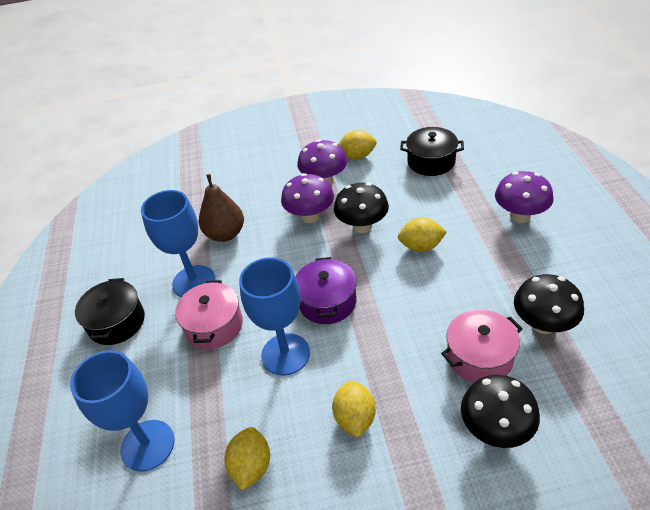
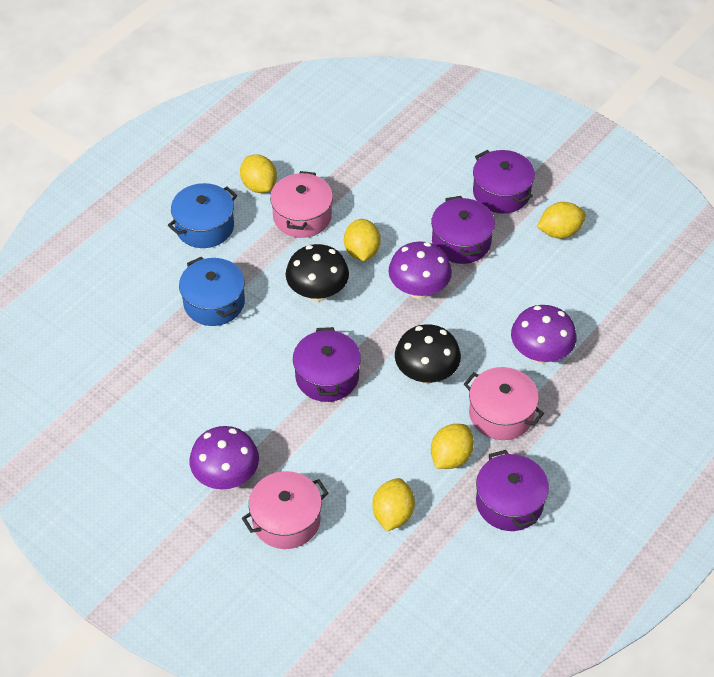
black mushroom: 3 -> 2
black pot: 2 -> 0
blue goblet: 3 -> 0
blue pot: 0 -> 2
brown pear: 1 -> 0
pink pot: 2 -> 3
purple pot: 1 -> 4
yellow lemon: 4 -> 5

